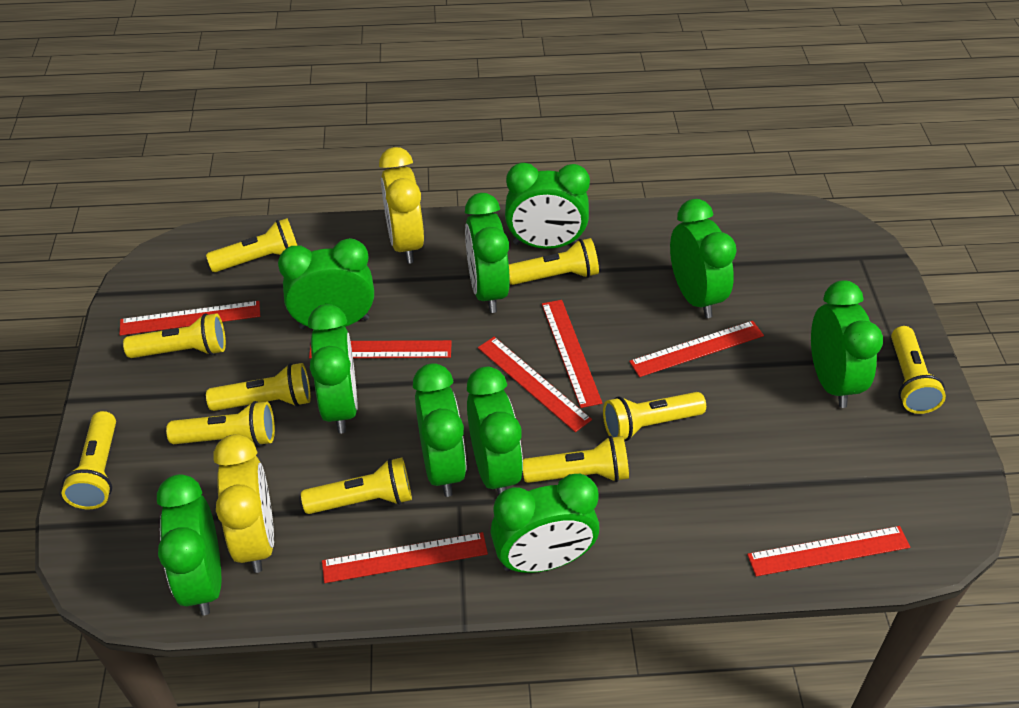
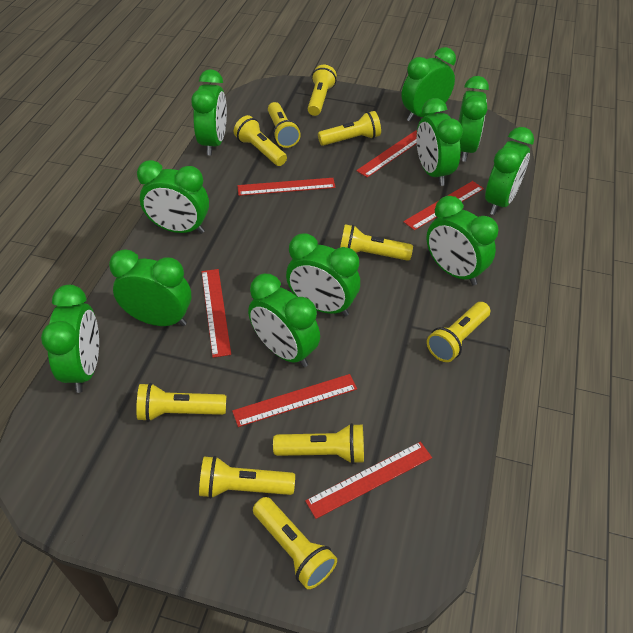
green clock: 10 -> 11
red ruler: 7 -> 6
yellow clock: 2 -> 0

